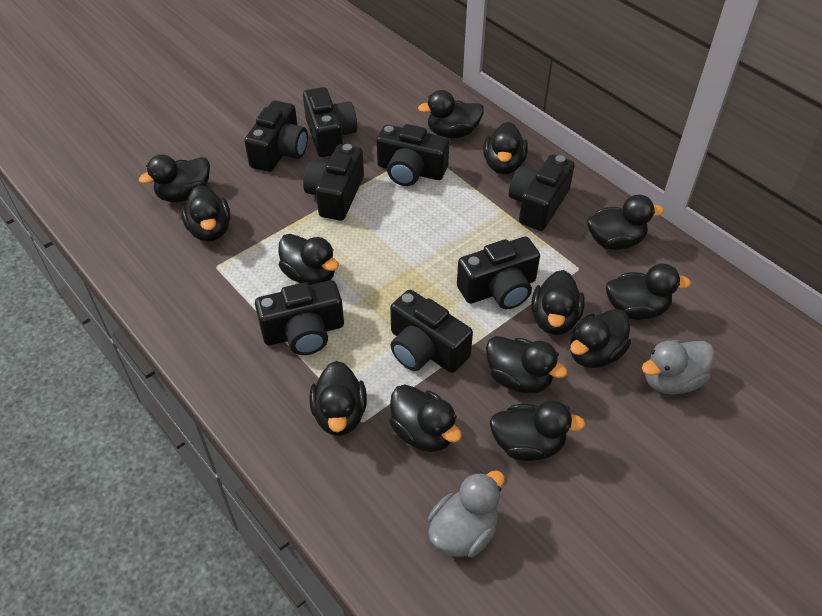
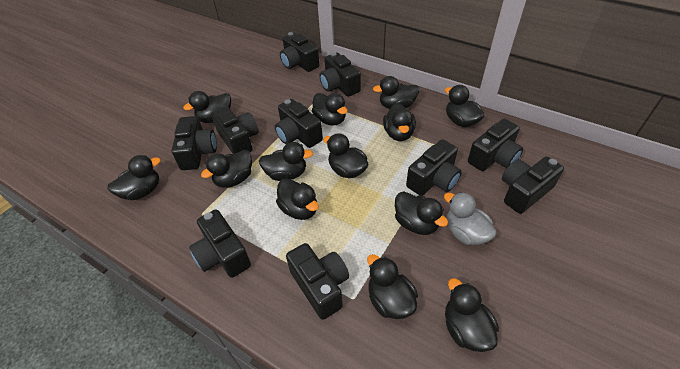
black camera: 8 -> 10
grey duck: 2 -> 1

